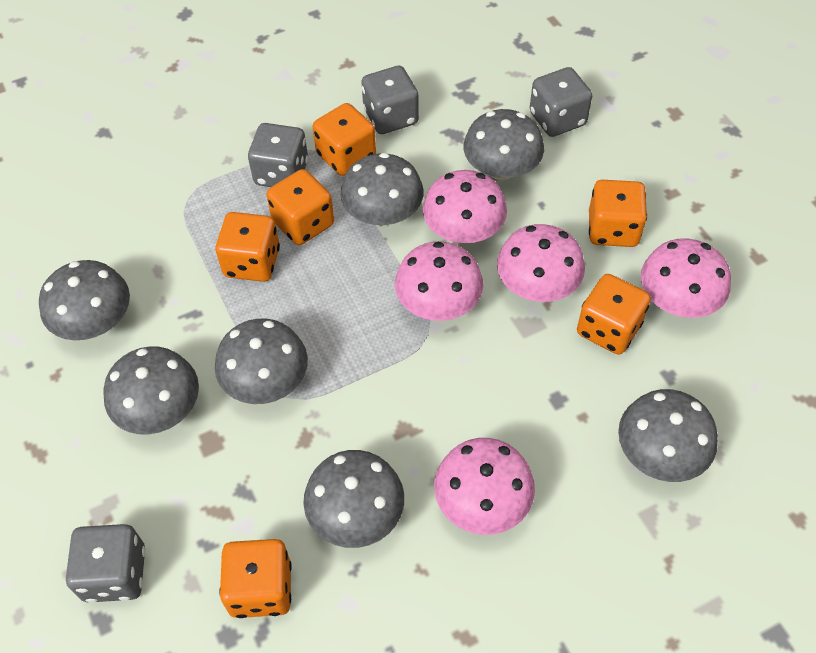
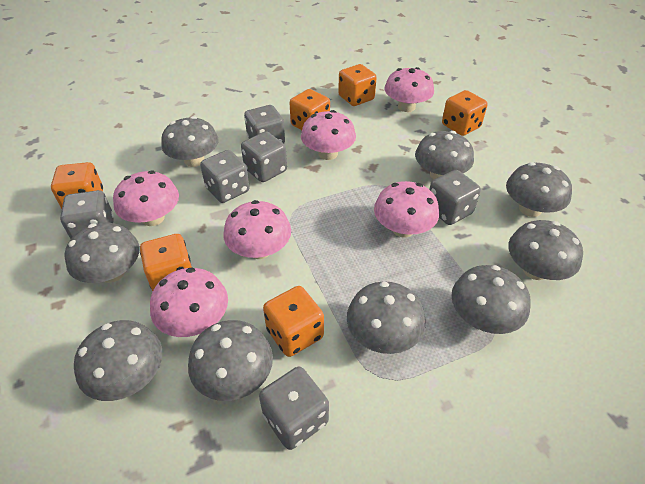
grey dice: 4 -> 6
grey mushroom: 7 -> 9
pink mushroom: 5 -> 6

